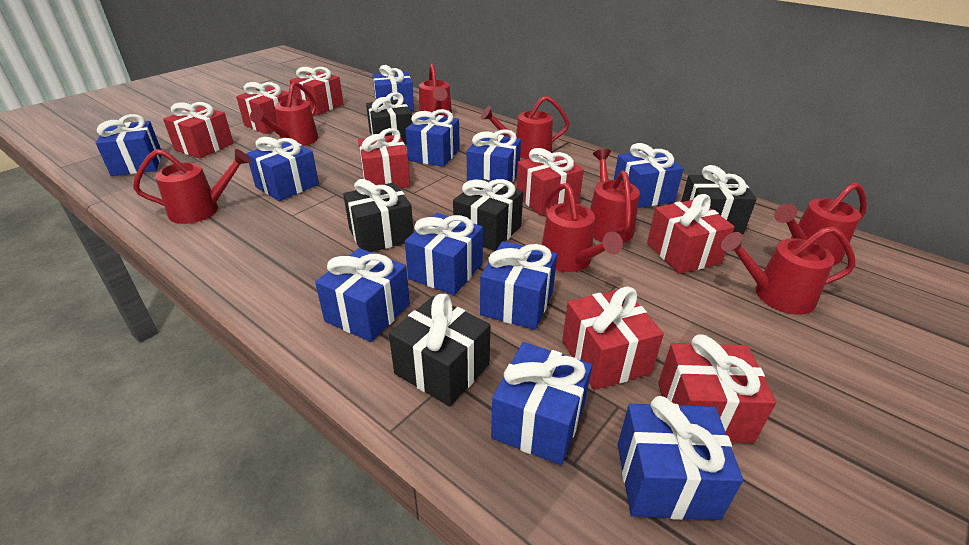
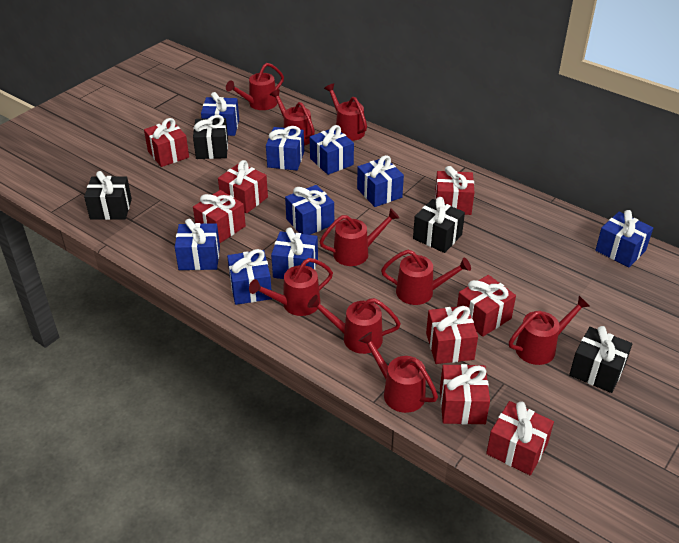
black gift: 5 -> 4
blue gift: 11 -> 9
red watering can: 8 -> 9

